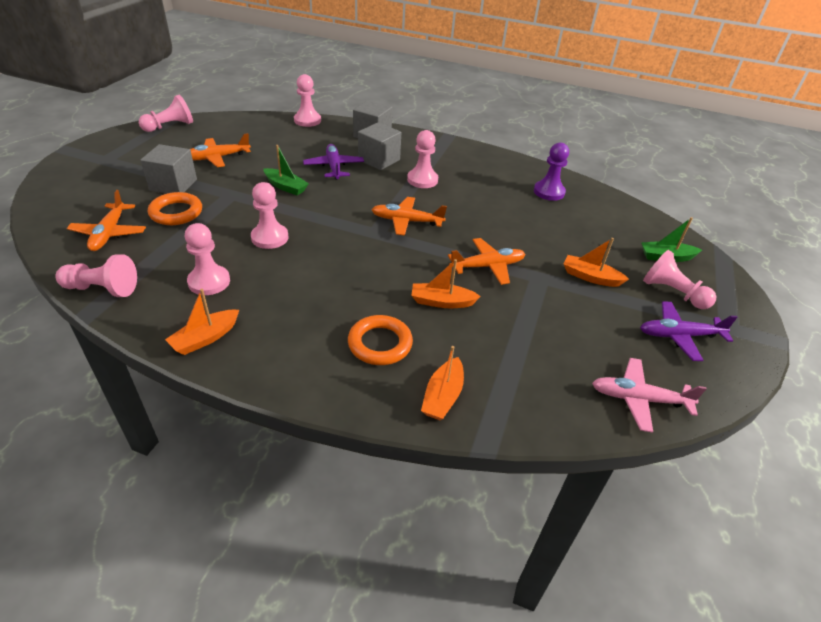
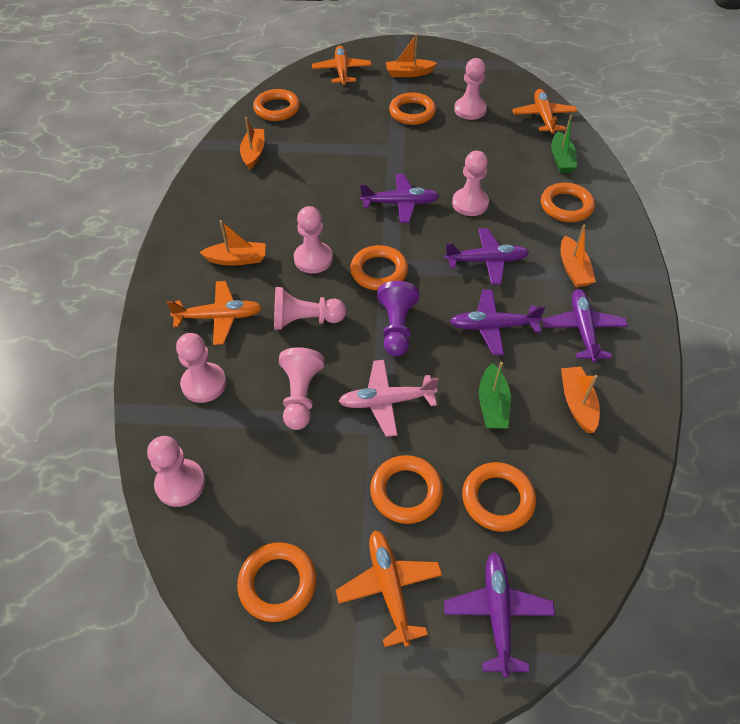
grey cube: 3 -> 0
orange boat: 4 -> 5
orange ring: 2 -> 7
purple plane: 2 -> 5

